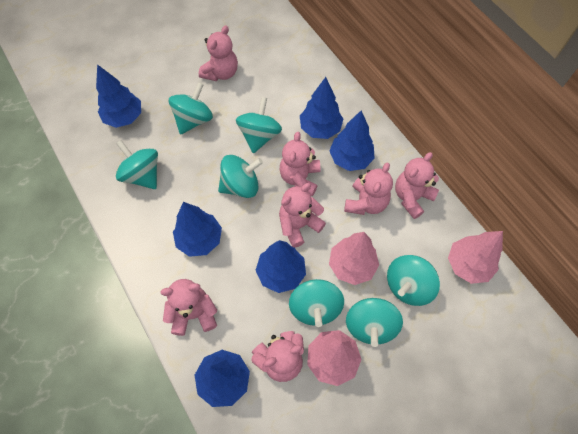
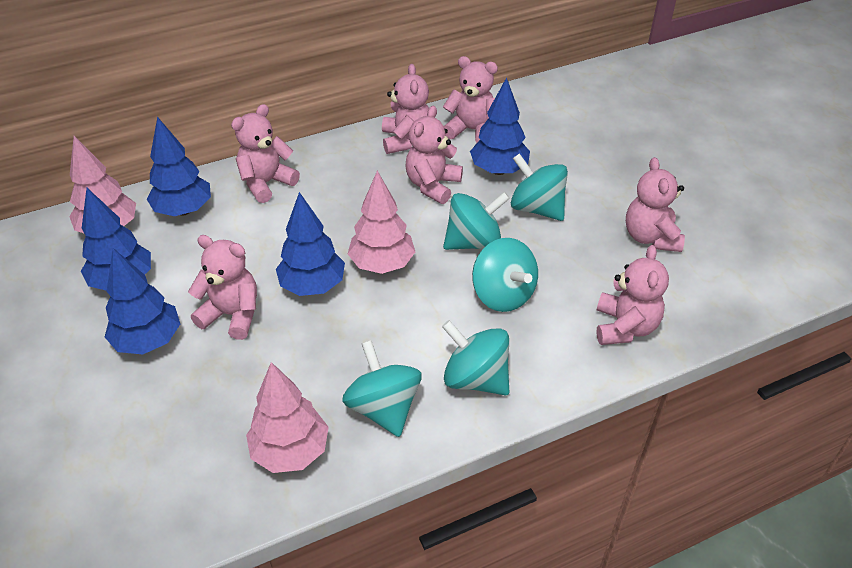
blue tree: 6 -> 5
turquoise spinning top: 7 -> 5

